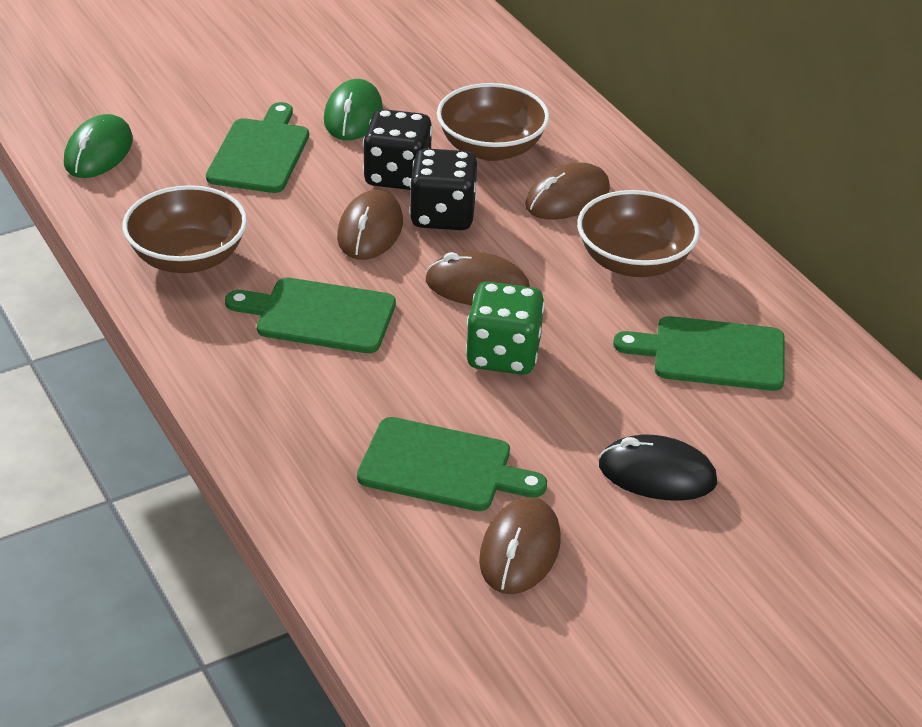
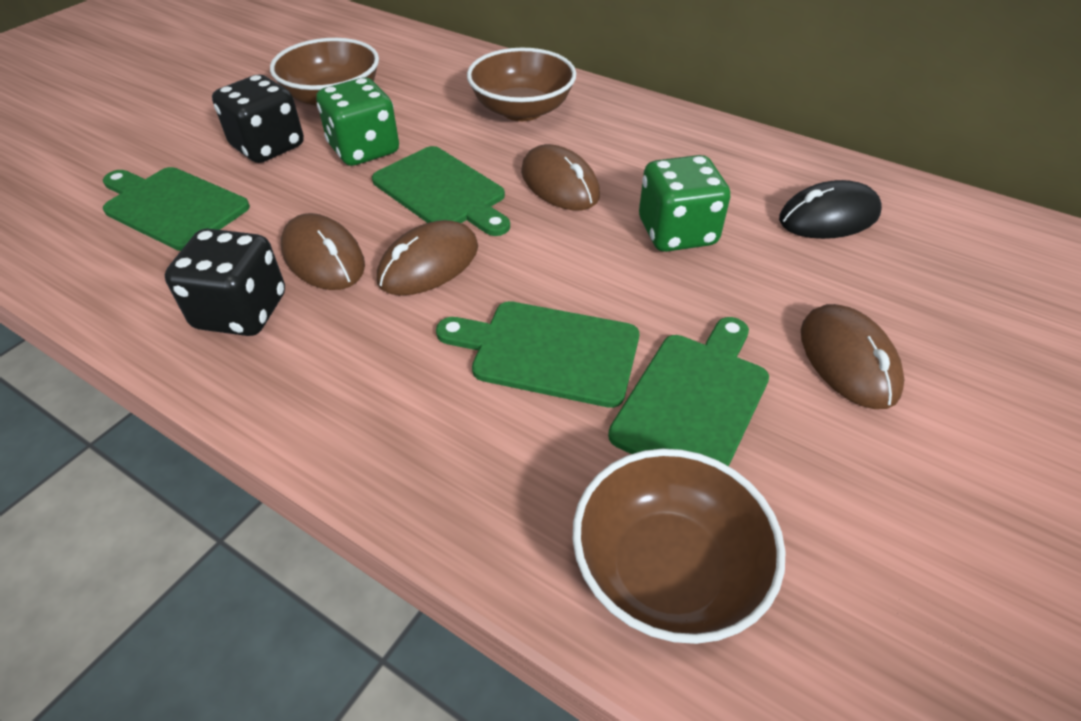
green dice: 1 -> 2
green mouse: 2 -> 0

